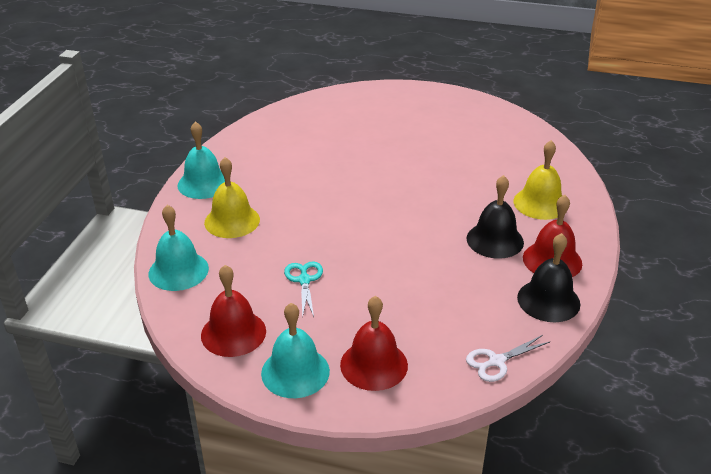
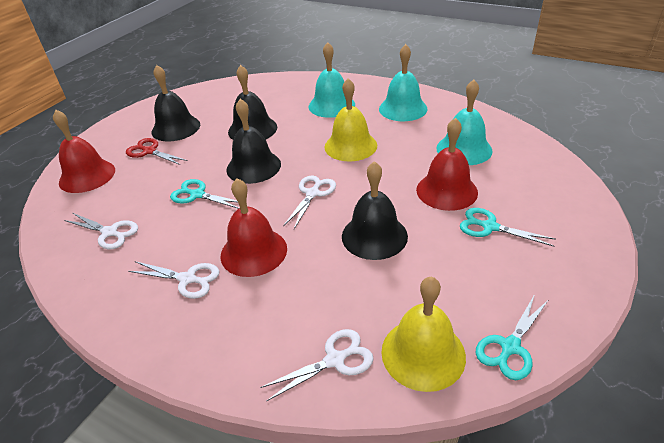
black bell: 2 -> 4
red scissors: 0 -> 1
turquoise scissors: 1 -> 3
white scissors: 1 -> 4

